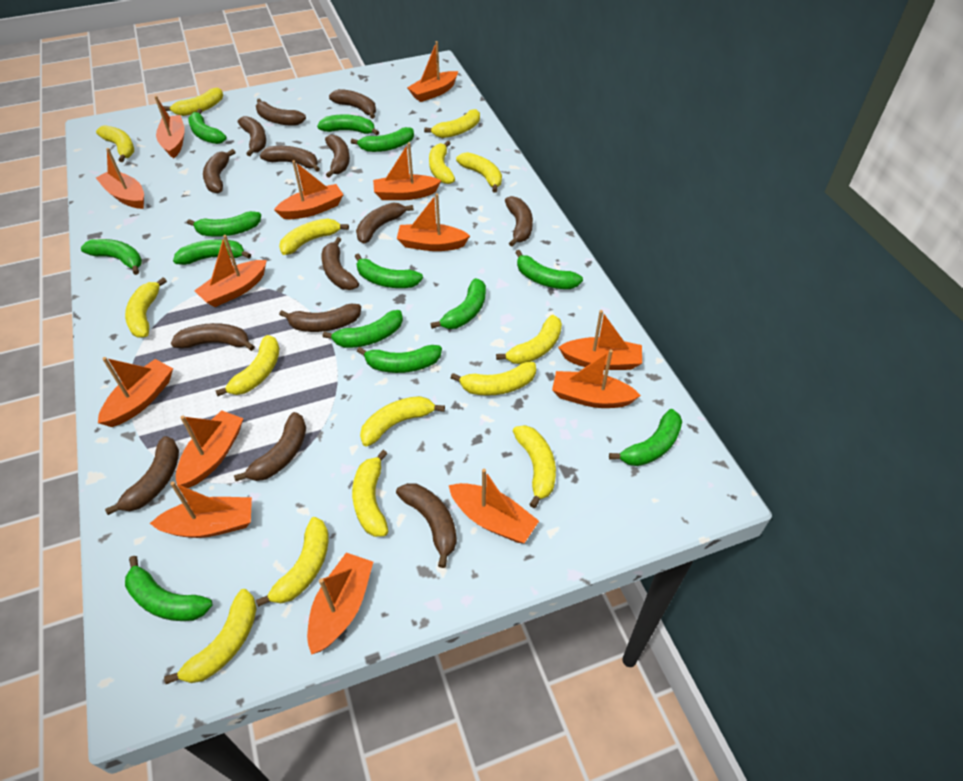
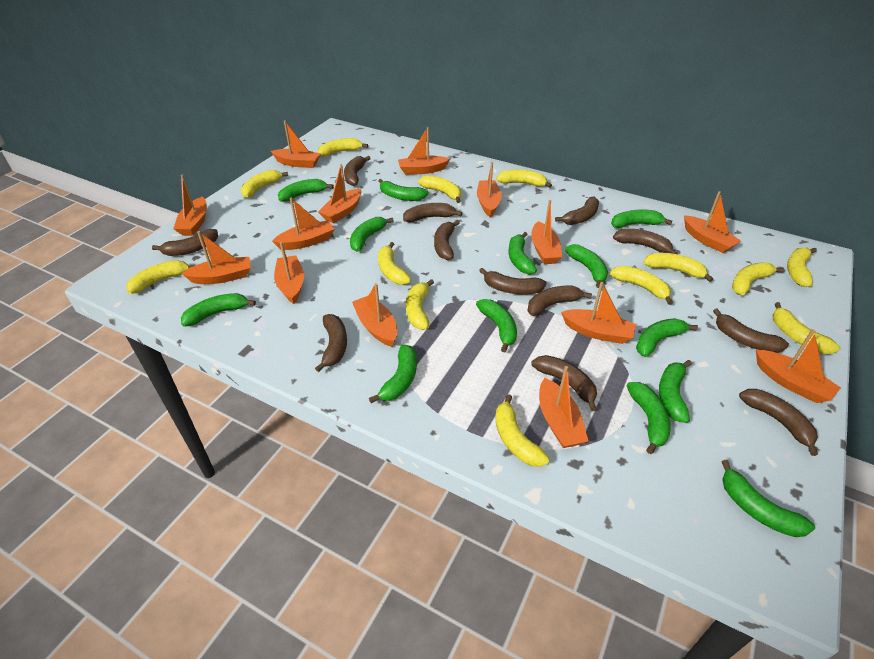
brown banana: 14 -> 12
yellow banana: 15 -> 13

